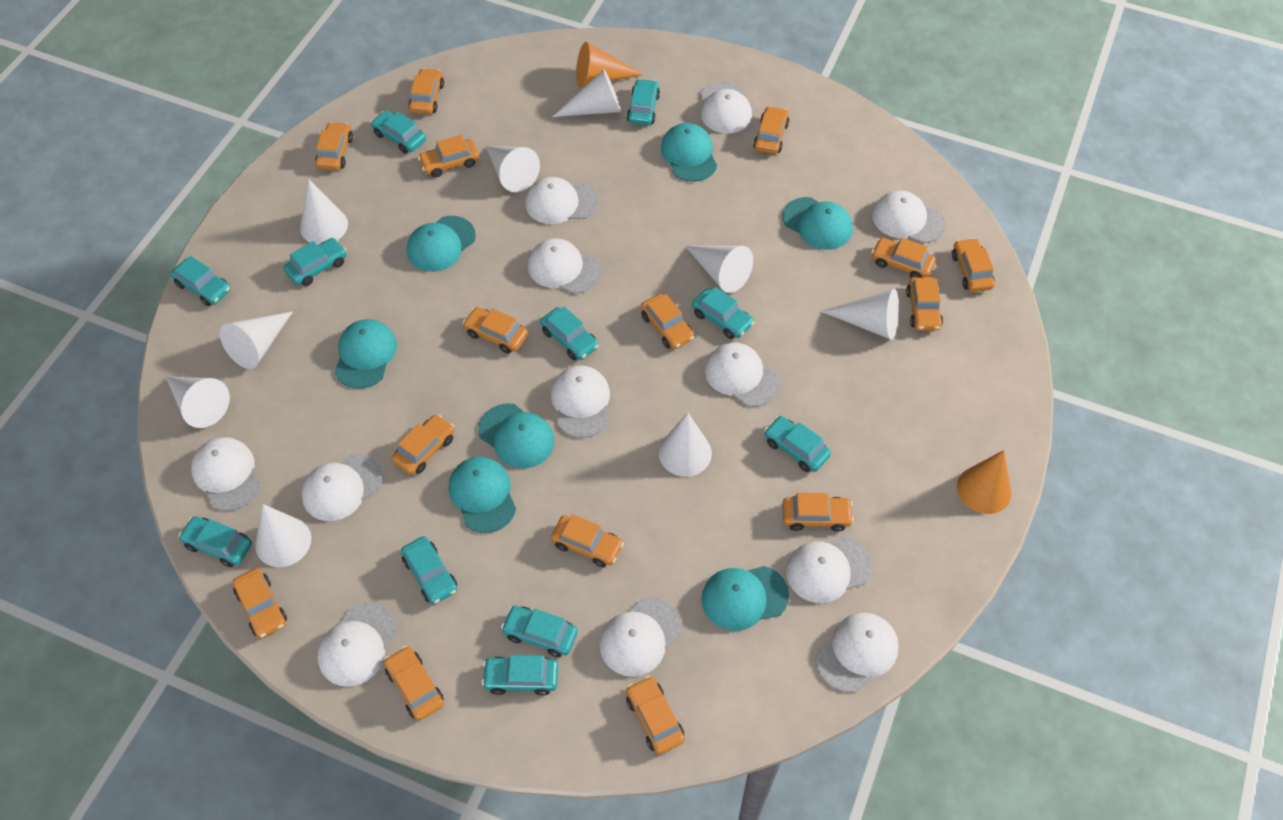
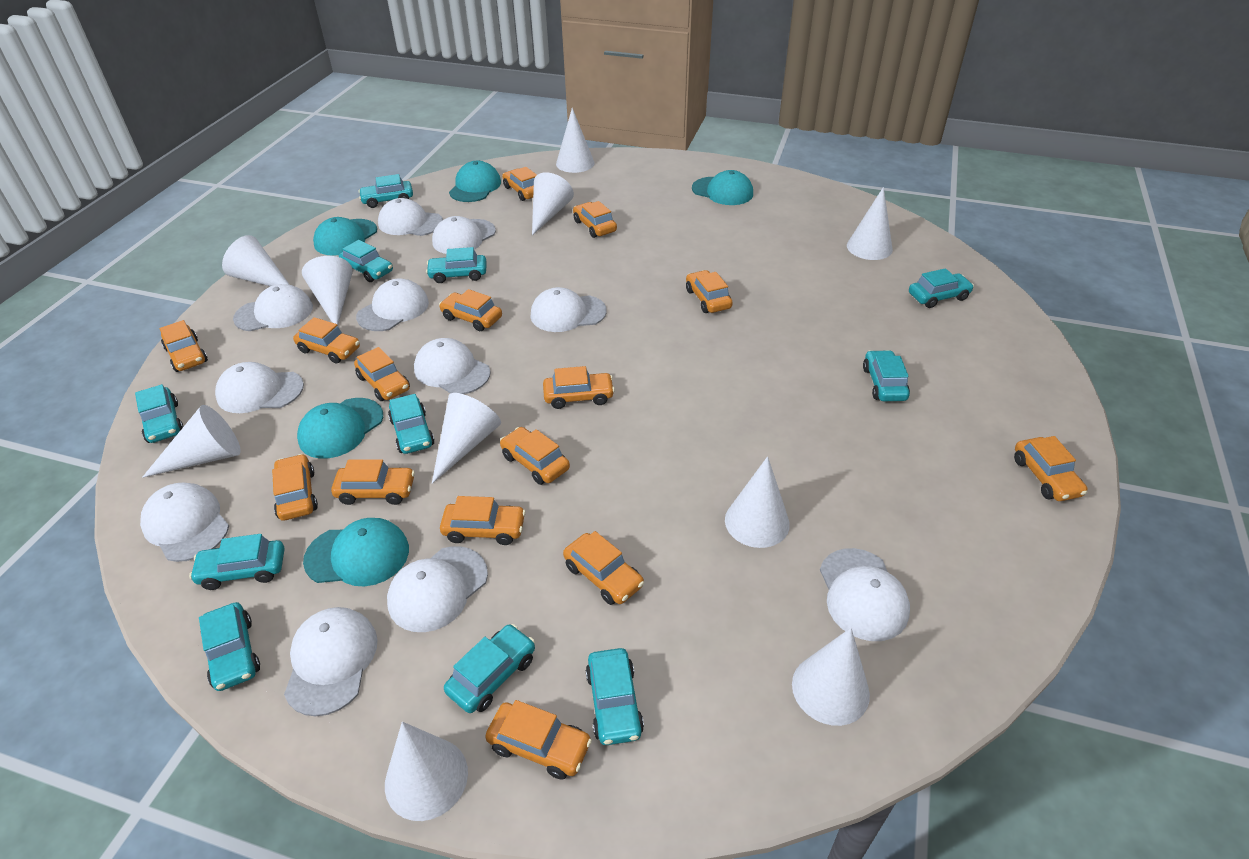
orange cone: 2 -> 0
turquoise cap: 7 -> 5
white cap: 12 -> 11
white cone: 9 -> 10

